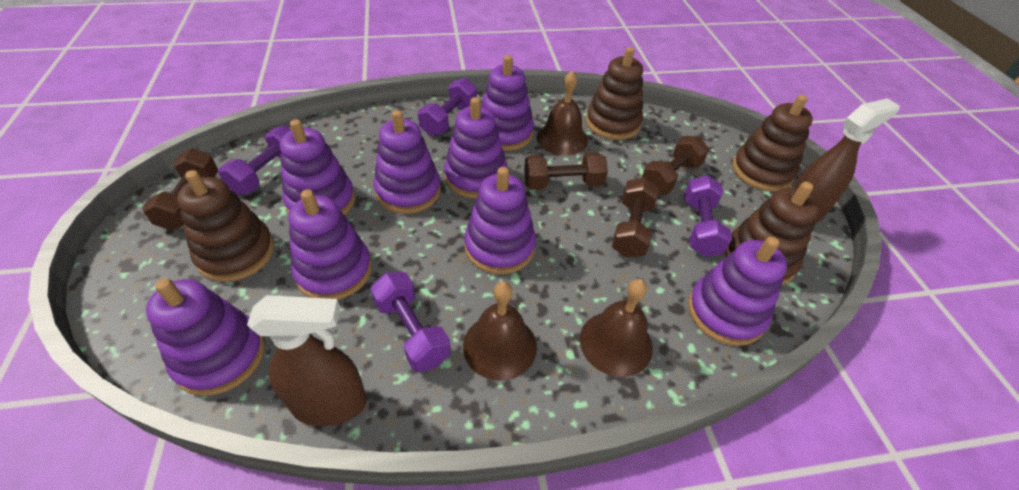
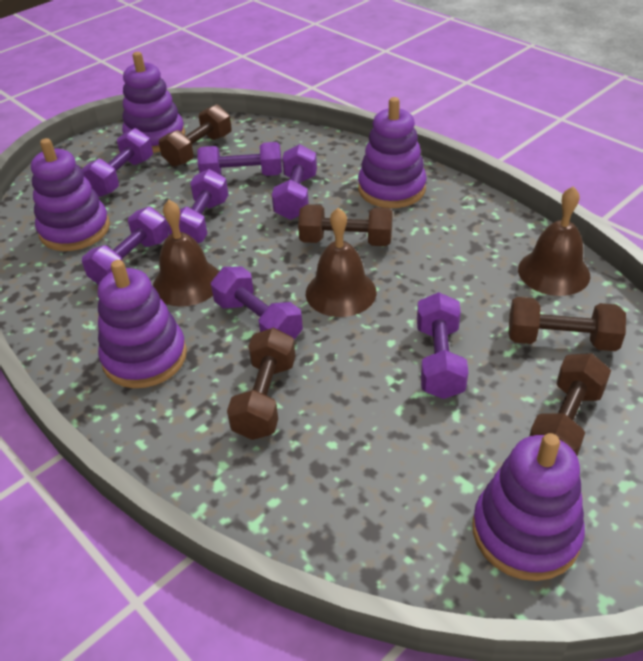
brown dumbbell: 4 -> 5
brown spray bottle: 2 -> 0
brown stacking toy: 4 -> 0
purple dumbbell: 4 -> 7
purple stacking toy: 8 -> 5

